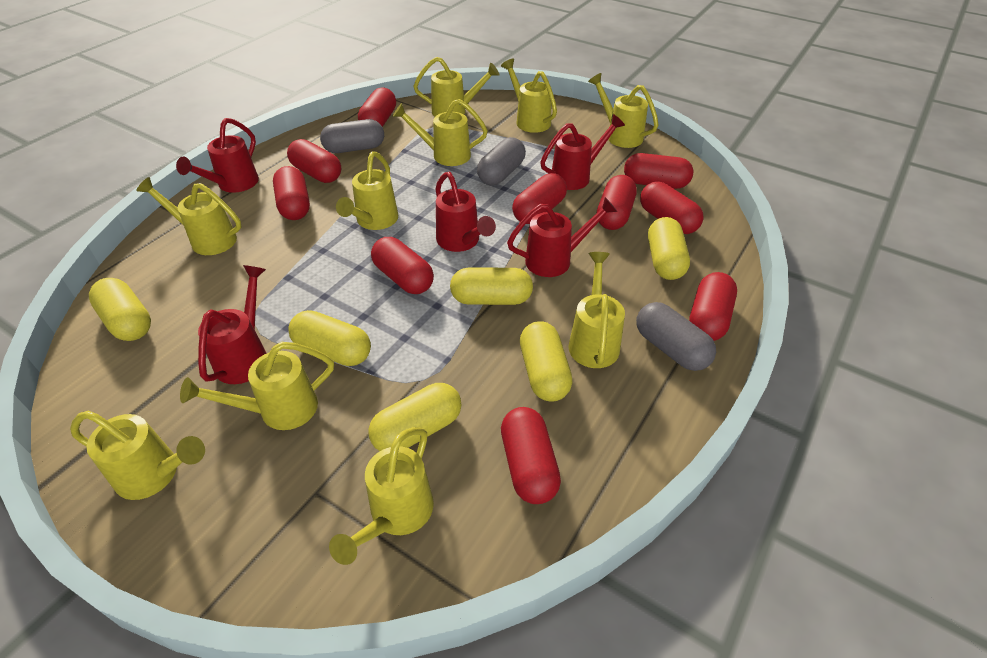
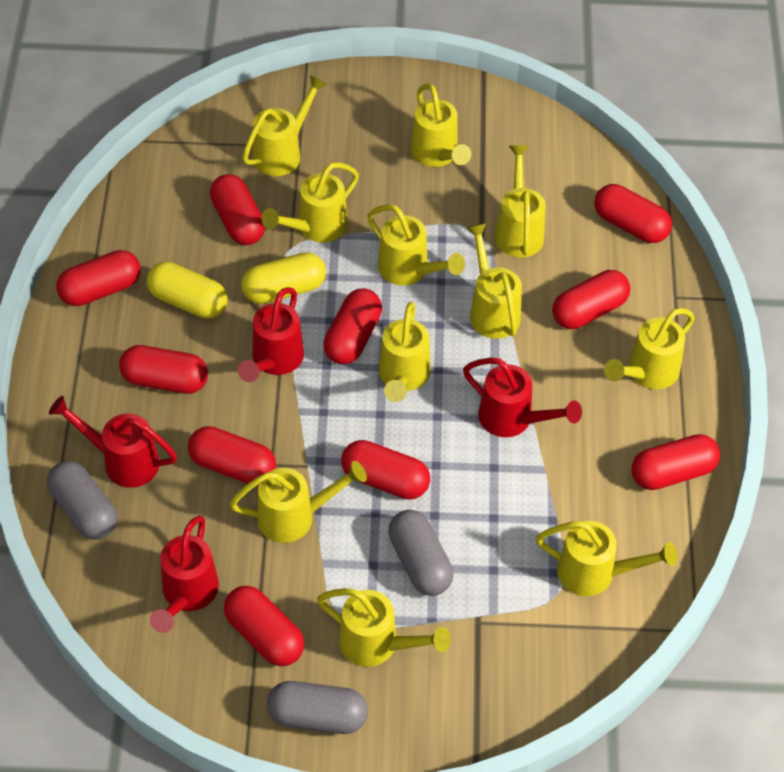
red watering can: 5 -> 4
yellow capsule: 6 -> 2
yellow watering can: 10 -> 11

